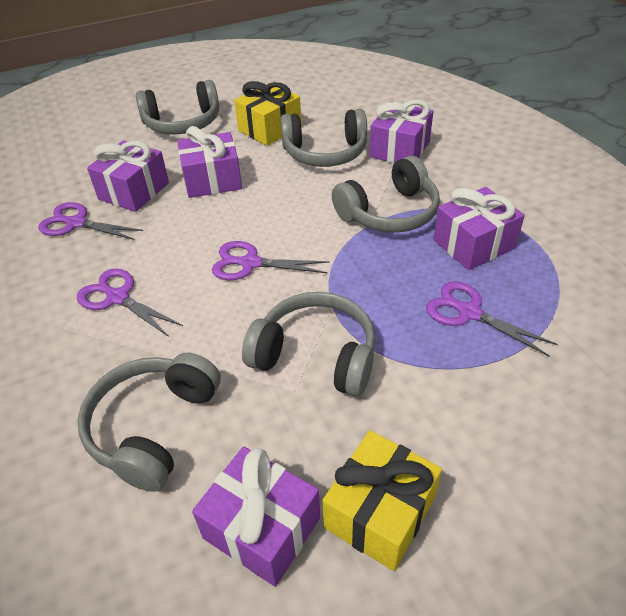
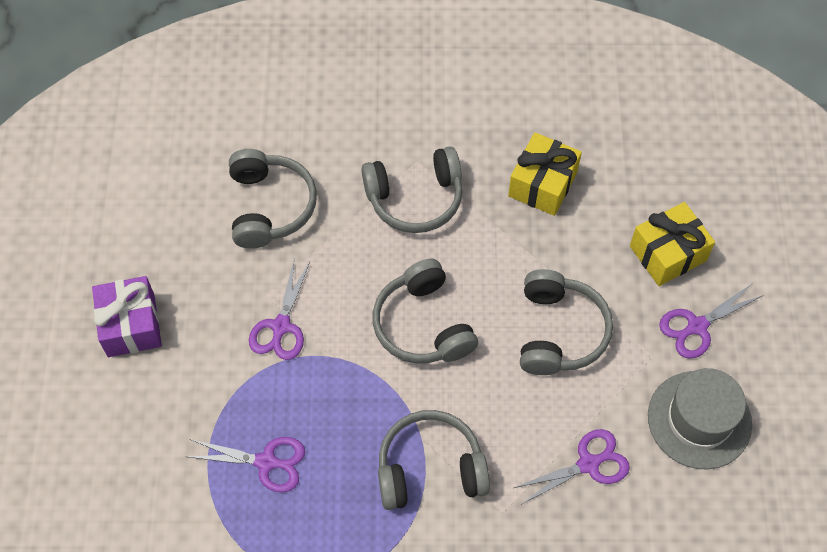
grey hat: 0 -> 1
purple gift: 5 -> 1

